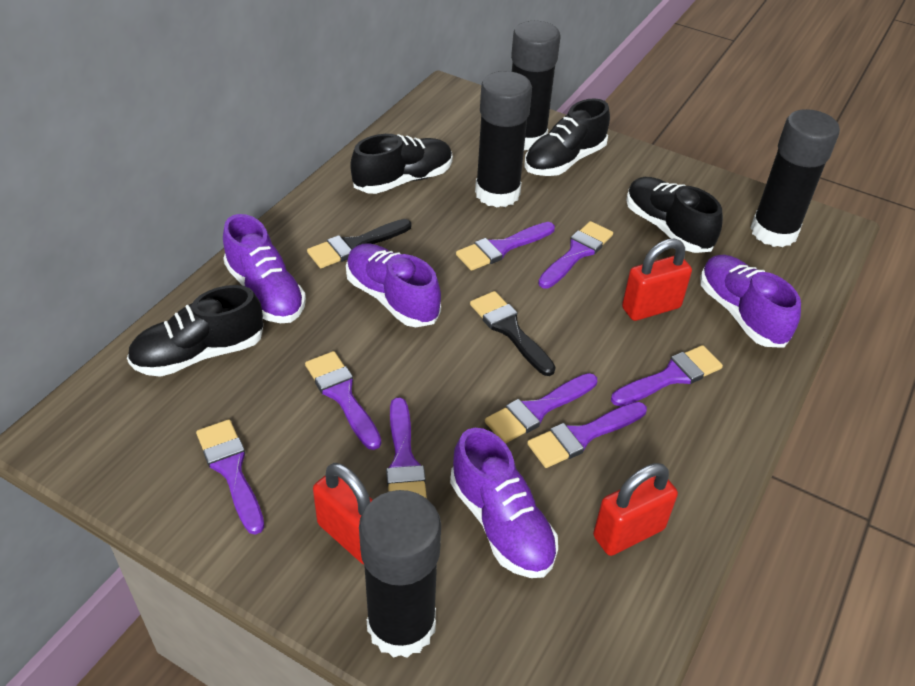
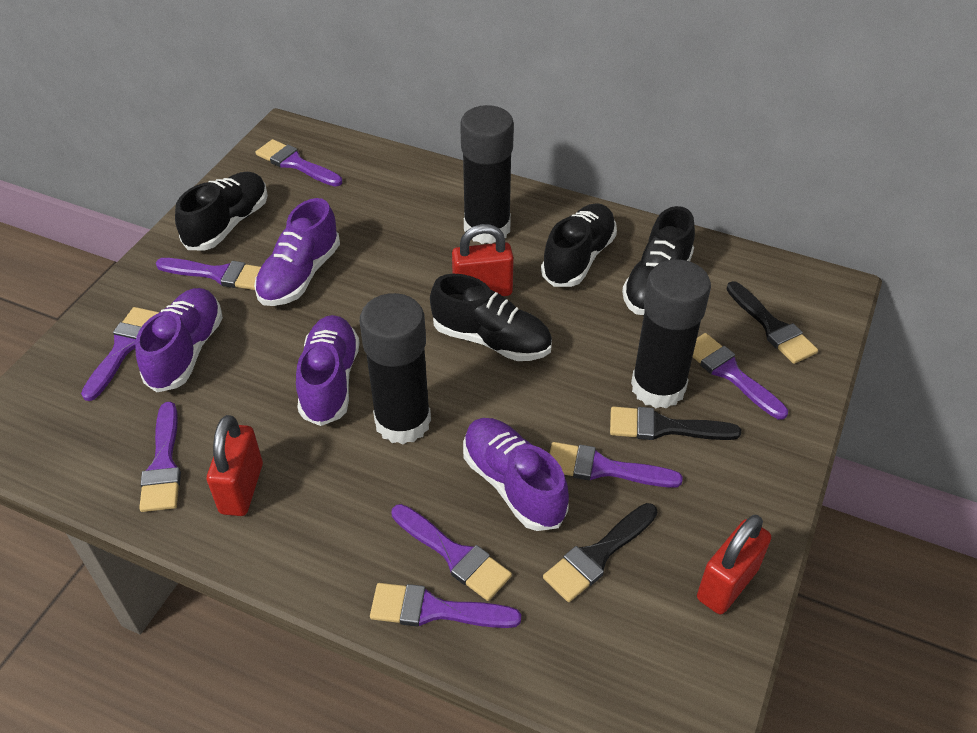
black brush: 2 -> 3
black glue stick: 4 -> 3

